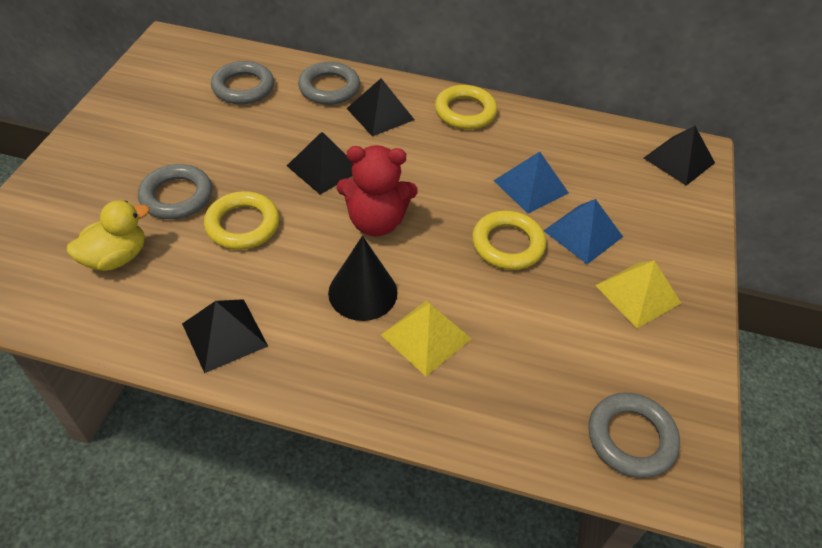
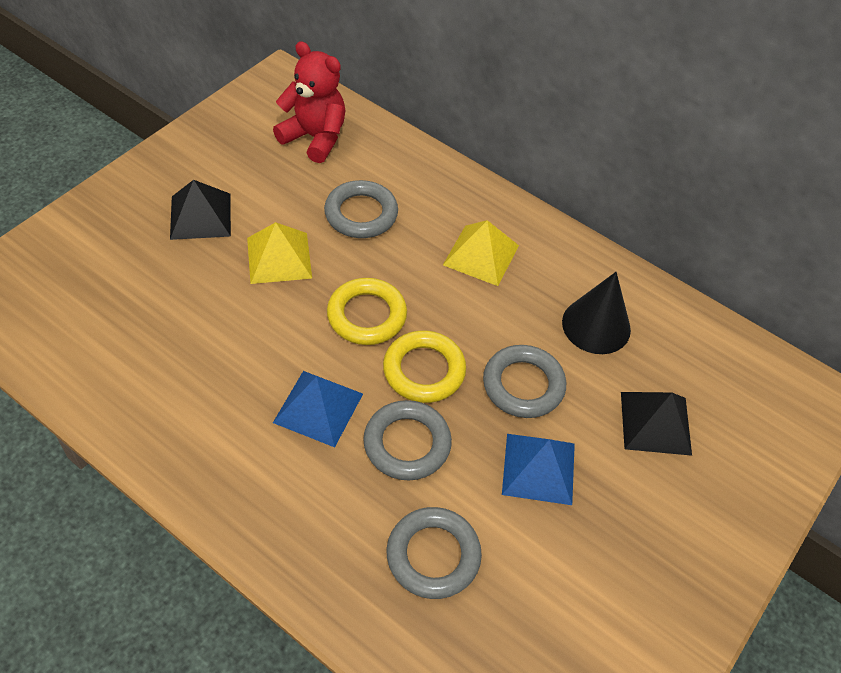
black pyramid: 4 -> 2
yellow duck: 1 -> 0
yellow ring: 3 -> 2

